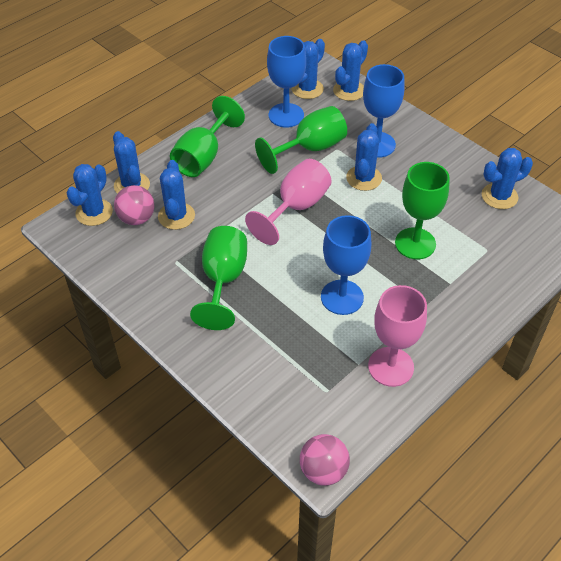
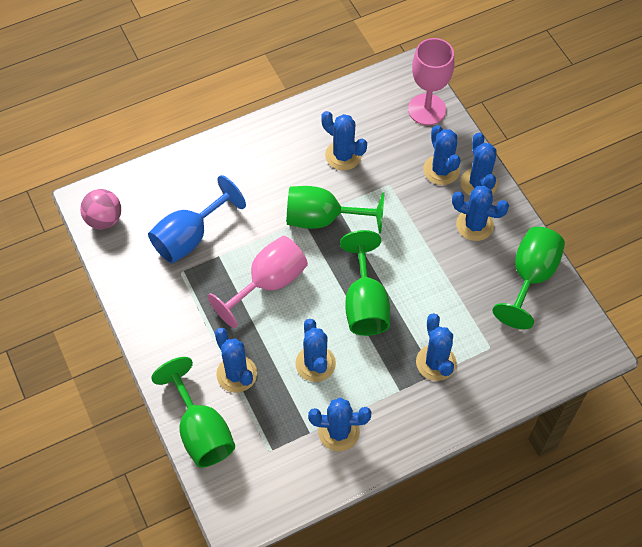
blue cactus: 7 -> 8
blue goblet: 3 -> 1
pink ball: 2 -> 1

